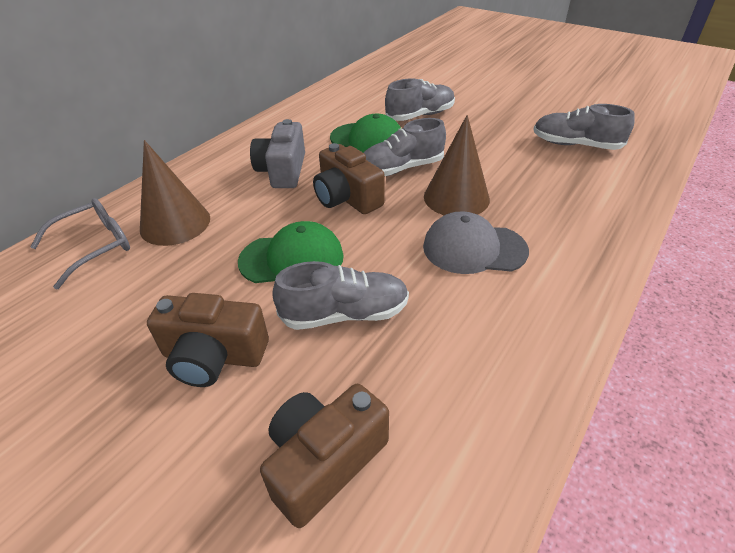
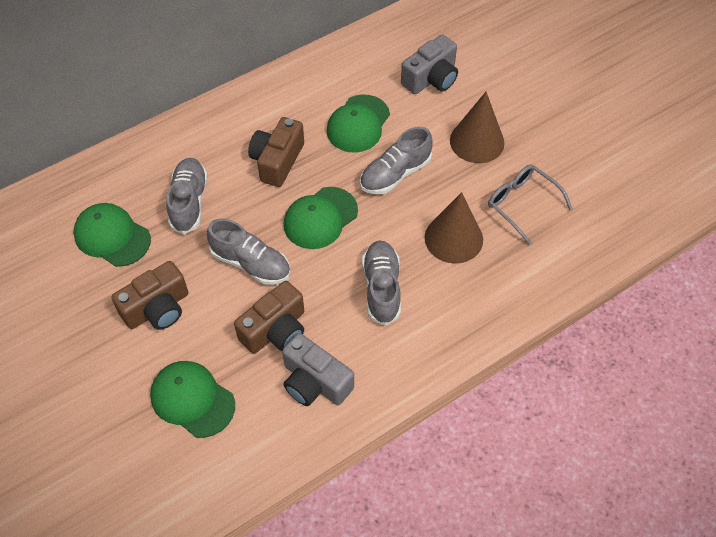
green cap: 2 -> 4
grey camera: 1 -> 2
grey cap: 1 -> 0

